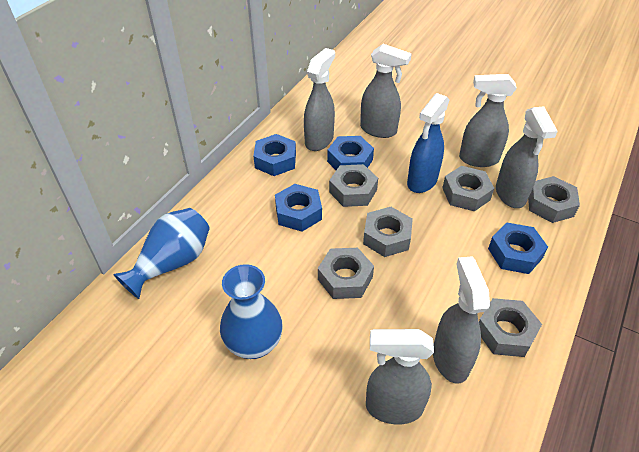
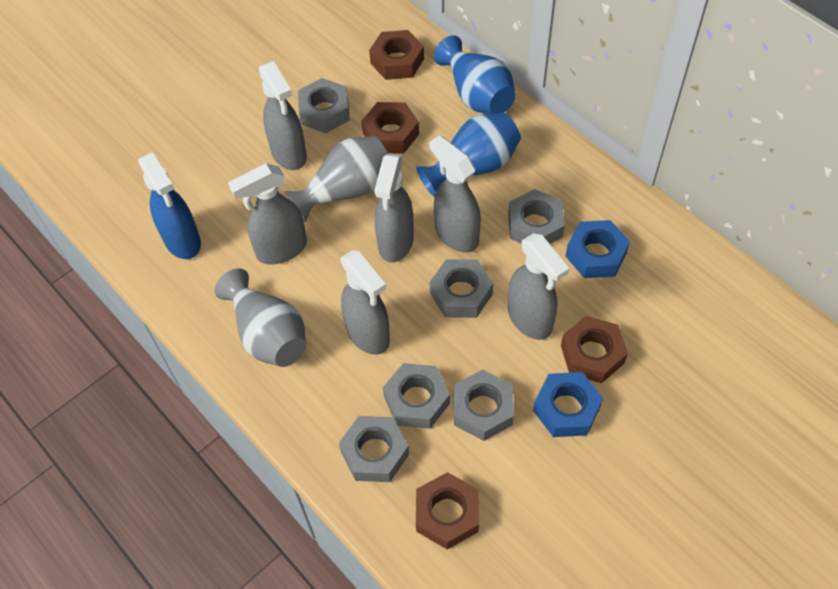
blue nut: 4 -> 2
brown nut: 0 -> 4
grey vase: 0 -> 2

